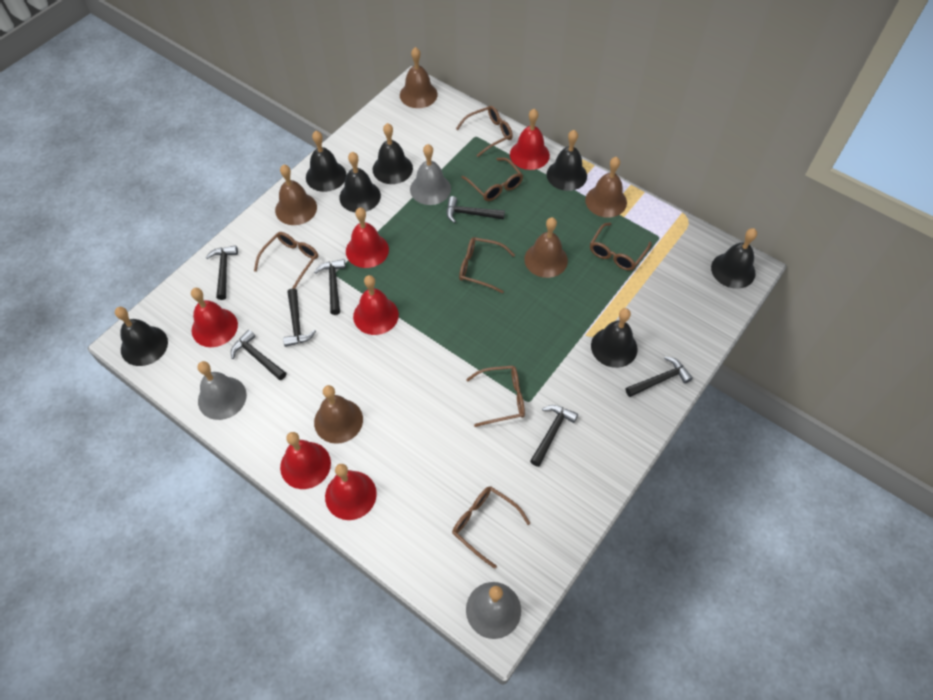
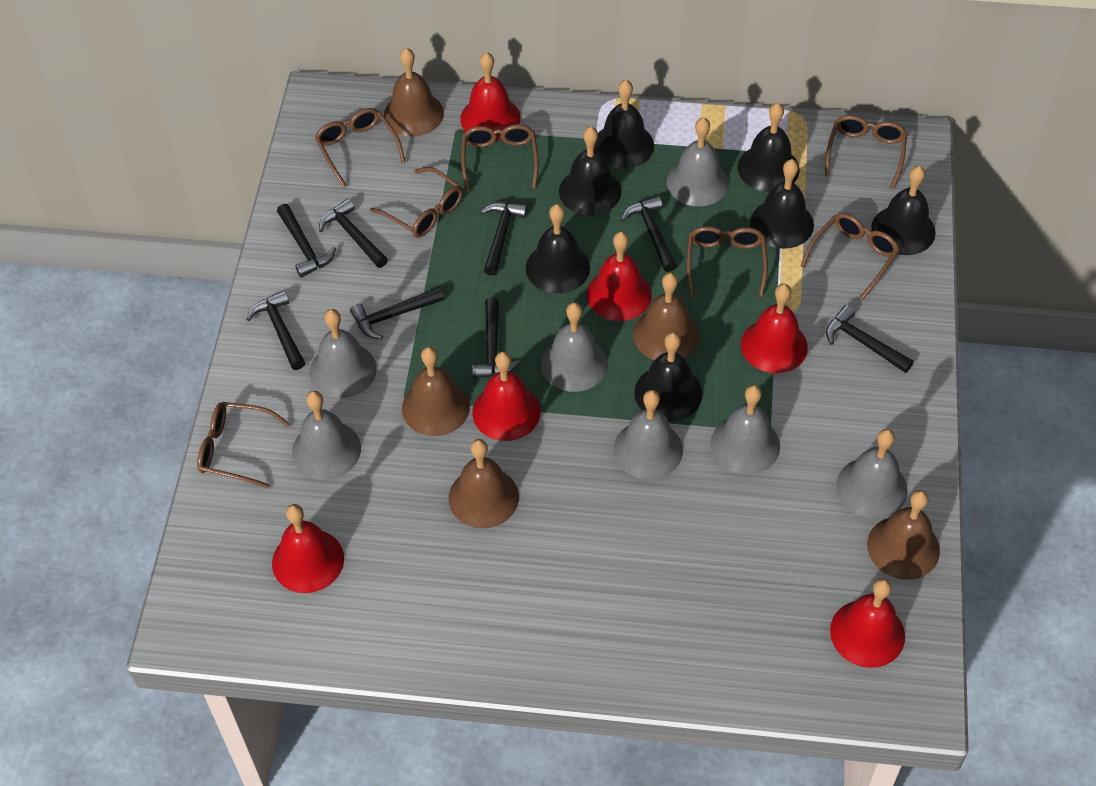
black hammer: 7 -> 8
grey bell: 3 -> 7

